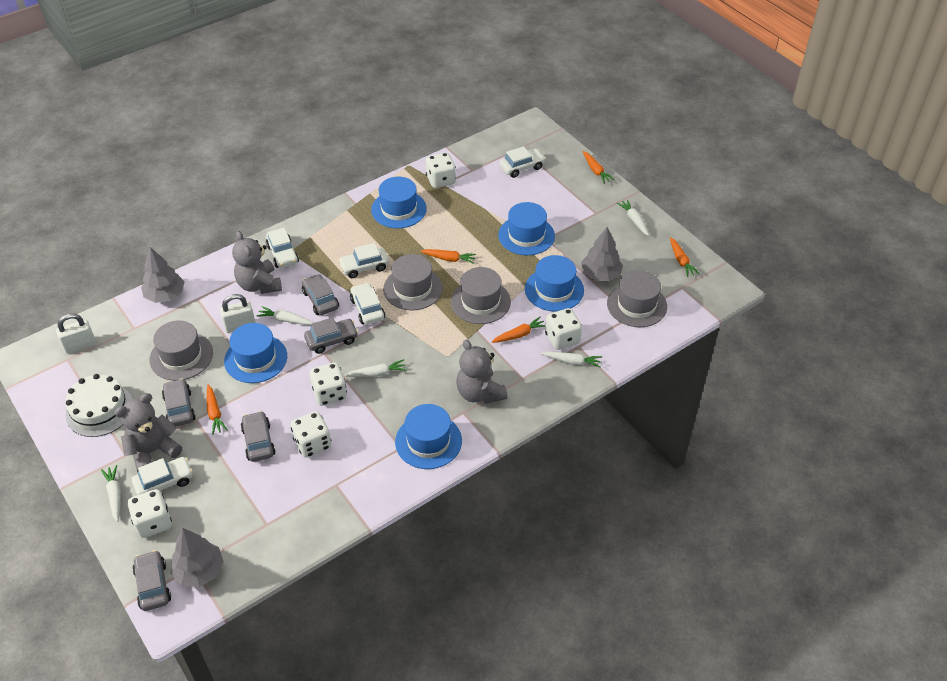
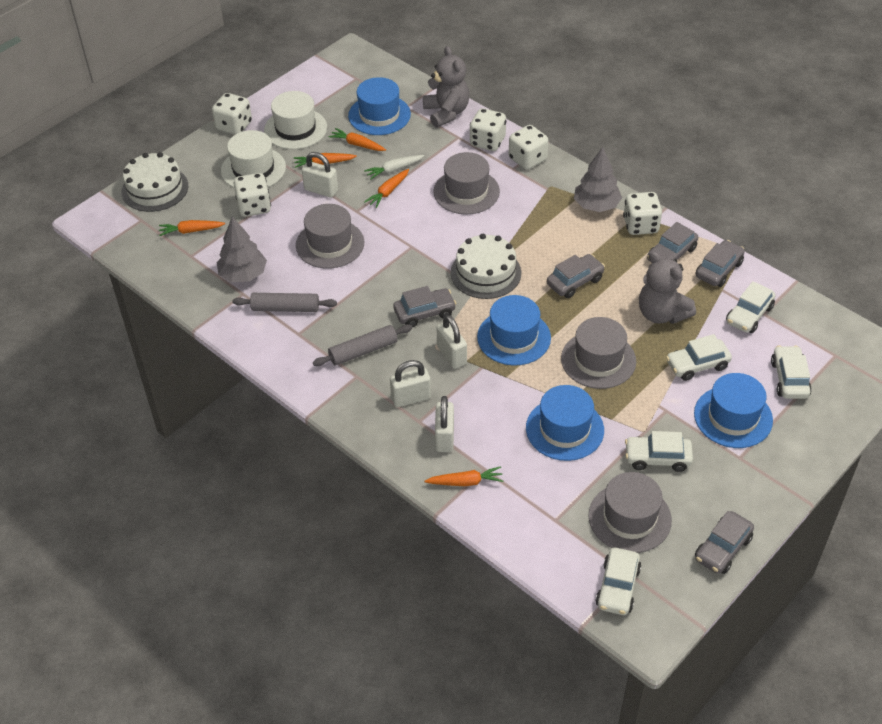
blue hat: 5 -> 4
grey rolling pin: 0 -> 2
grey teddy bear: 3 -> 2
grey tree: 3 -> 2
white cake: 1 -> 2
white carrot: 5 -> 1
white hat: 0 -> 2
white padlock: 2 -> 4

